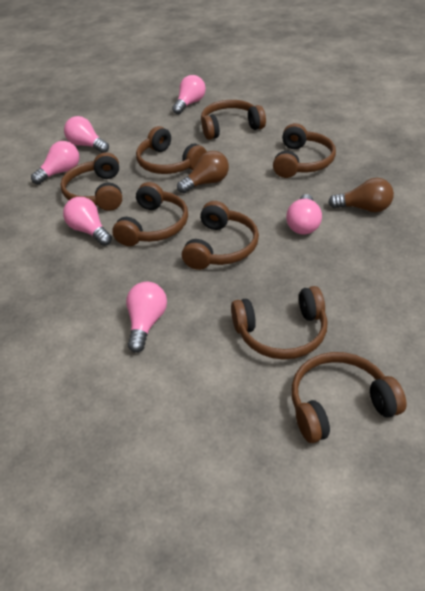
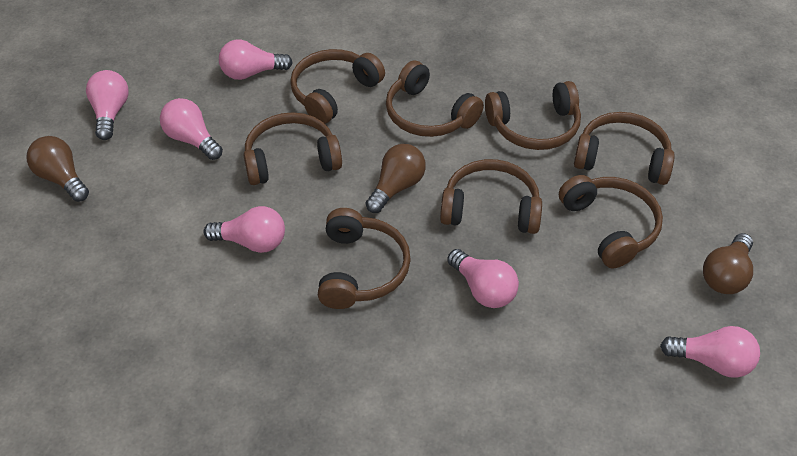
brown light bulb: 2 -> 3

